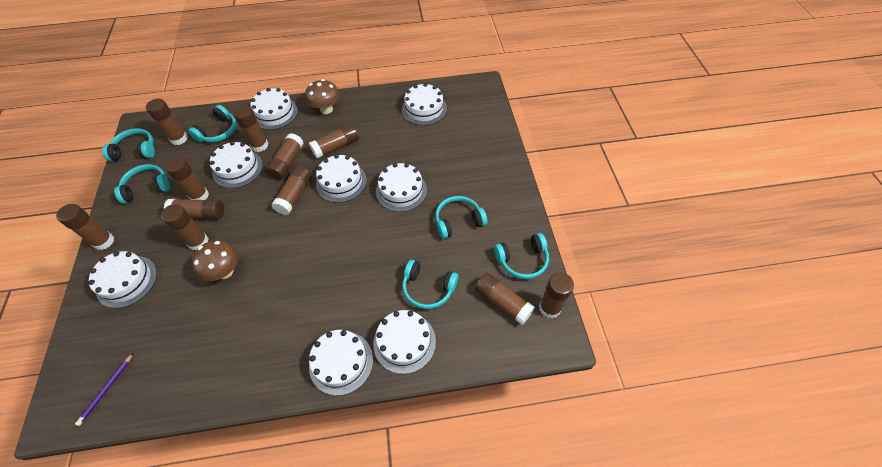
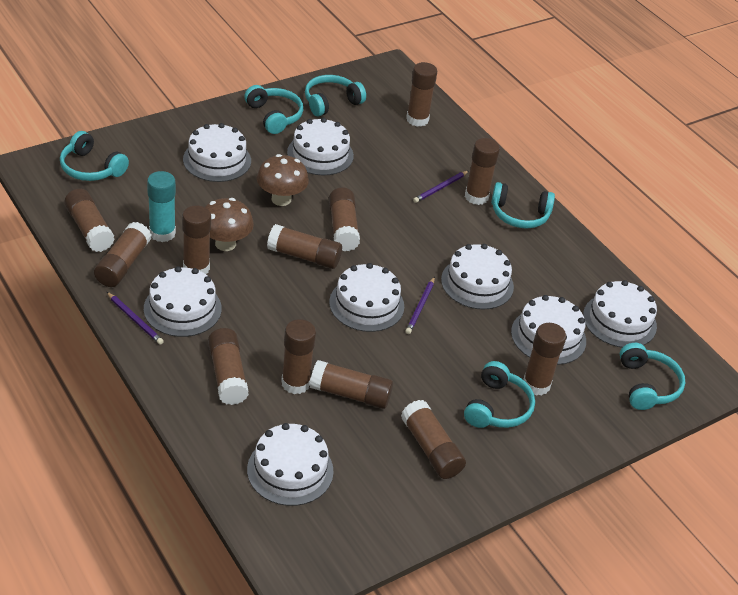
brown glue stick: 11 -> 12
purple pencil: 1 -> 3
turquoise glue stick: 0 -> 1

